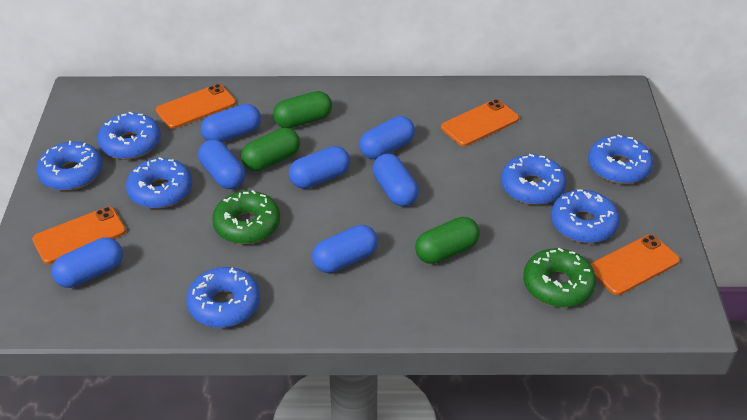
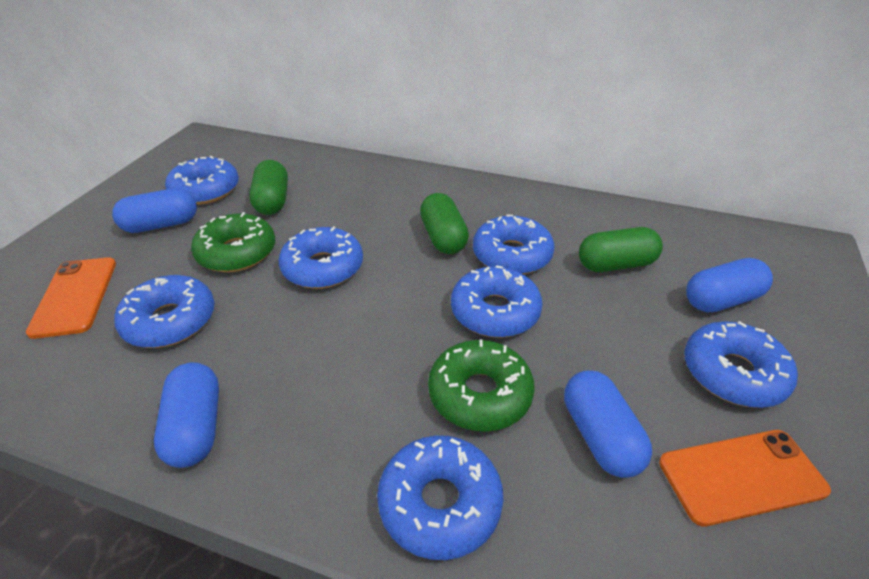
blue capsule: 7 -> 4
orange phone: 4 -> 2

